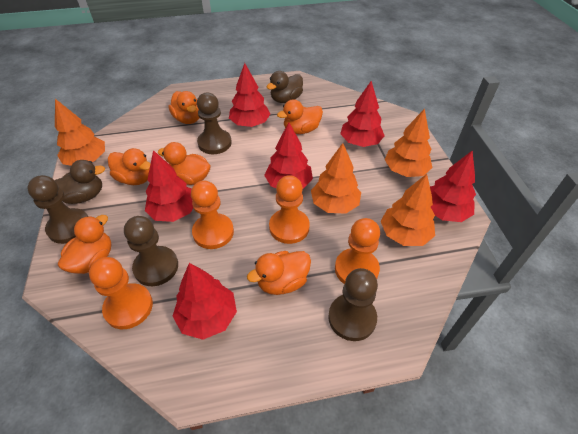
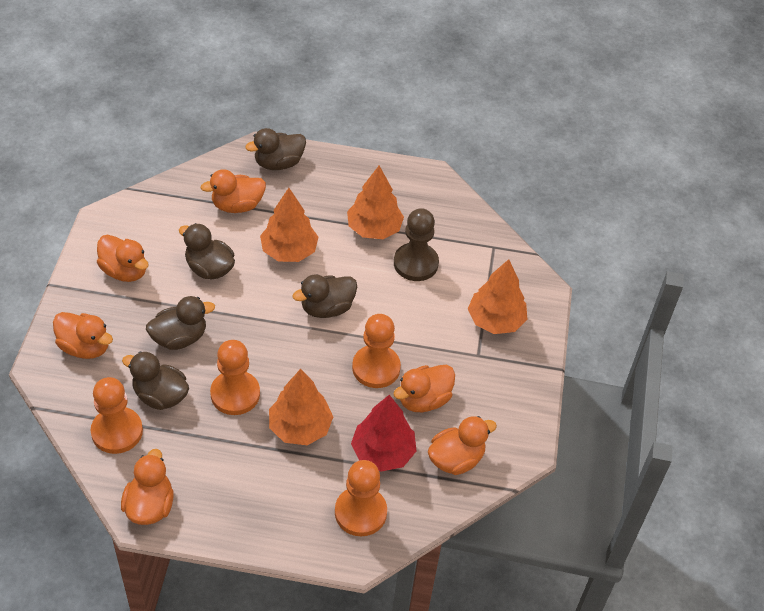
brown duck: 2 -> 5
brown pawn: 4 -> 1
red tree: 6 -> 1

